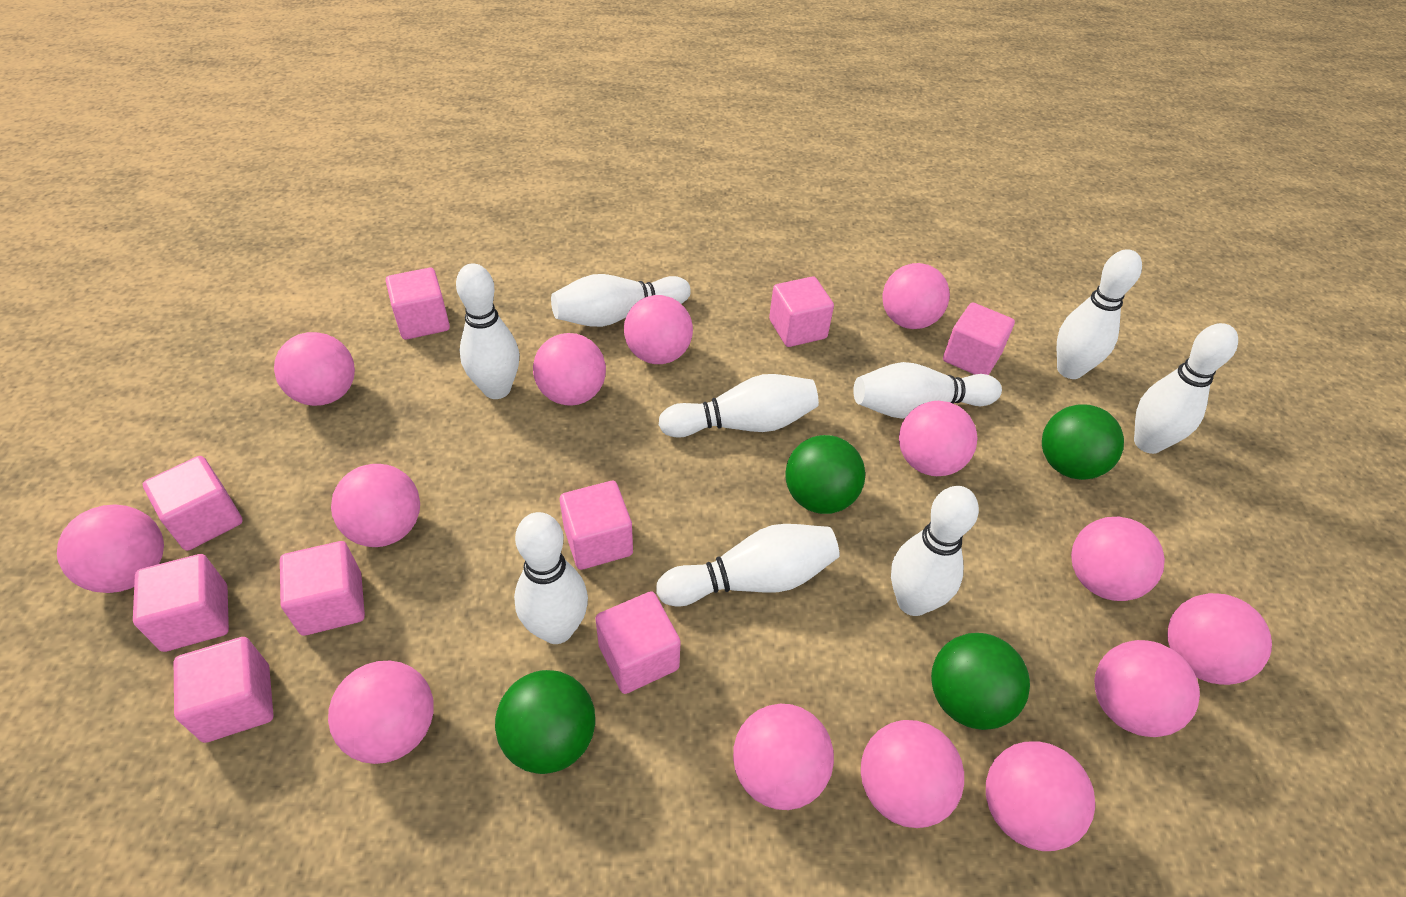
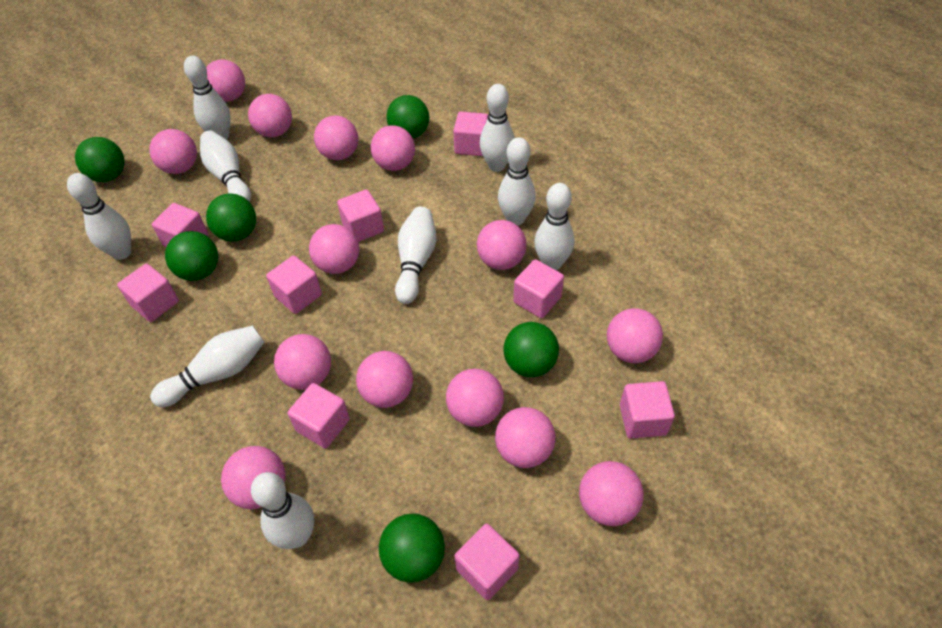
green ball: 4 -> 6

